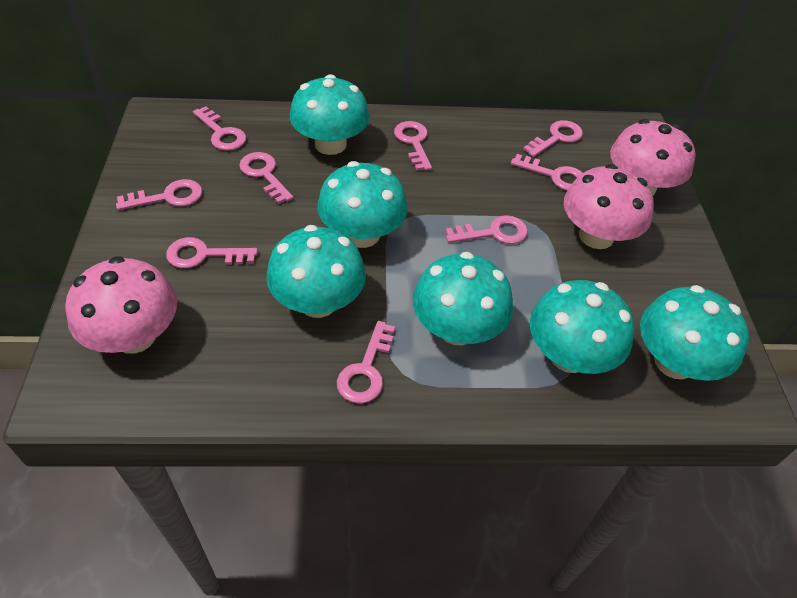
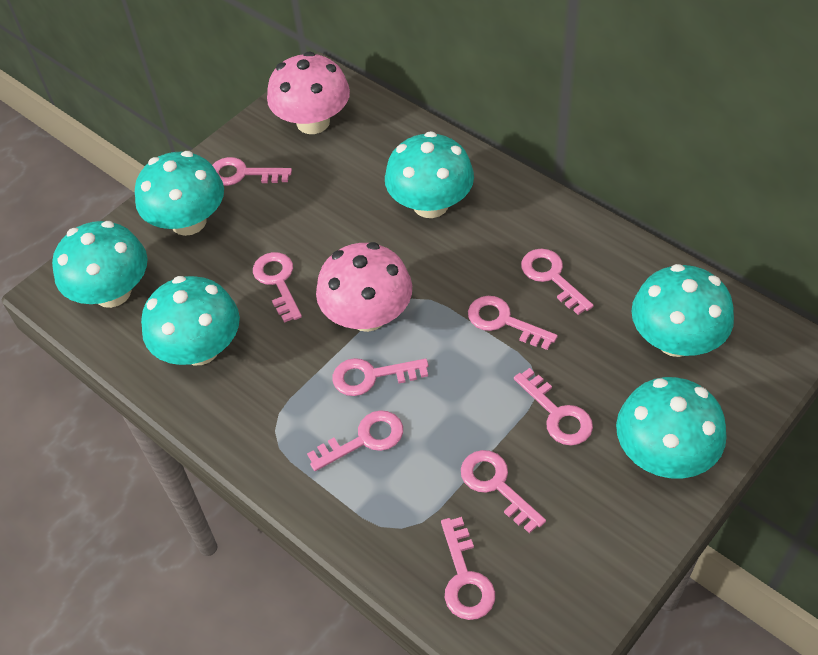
pink mushroom: 3 -> 2

